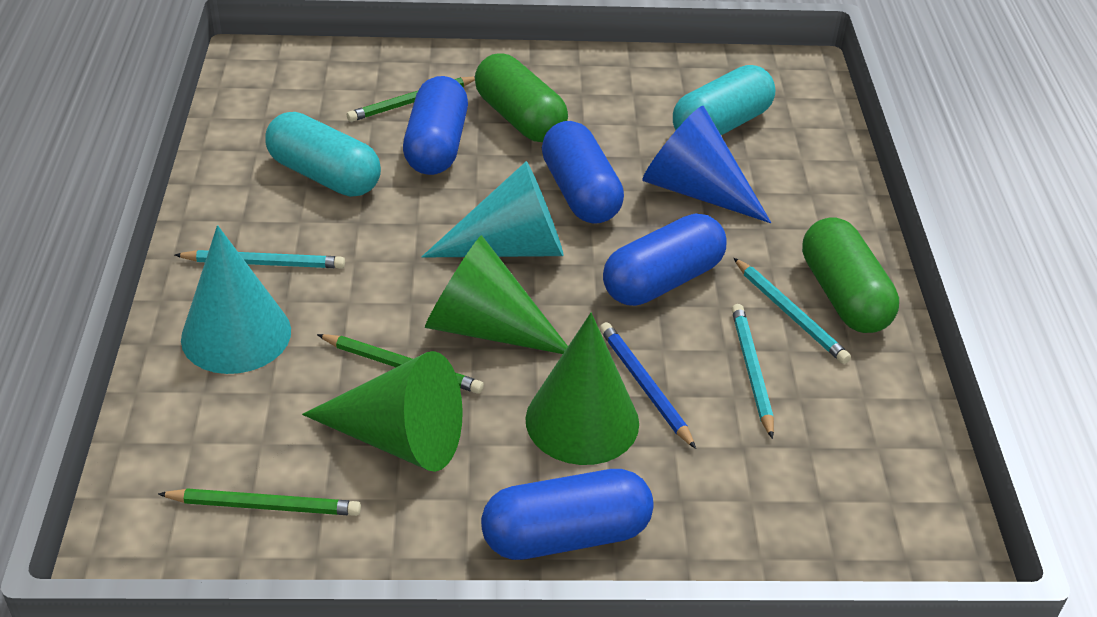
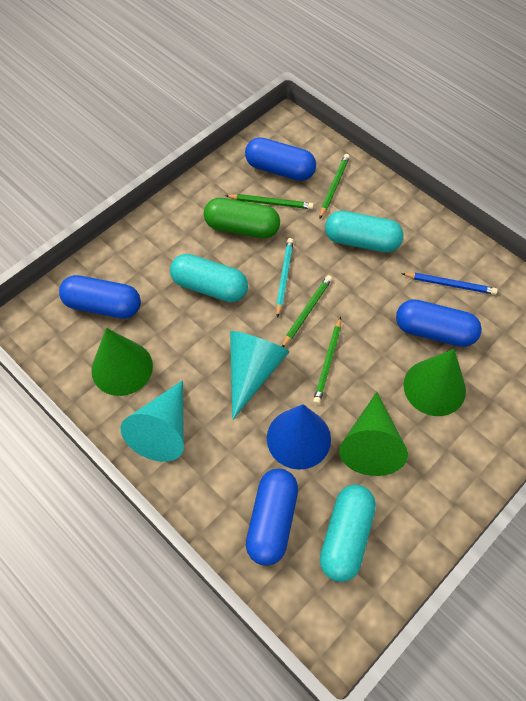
green capsule: 2 -> 1
green pencil: 3 -> 4
turquoise capsule: 2 -> 3
turquoise pencil: 3 -> 1

